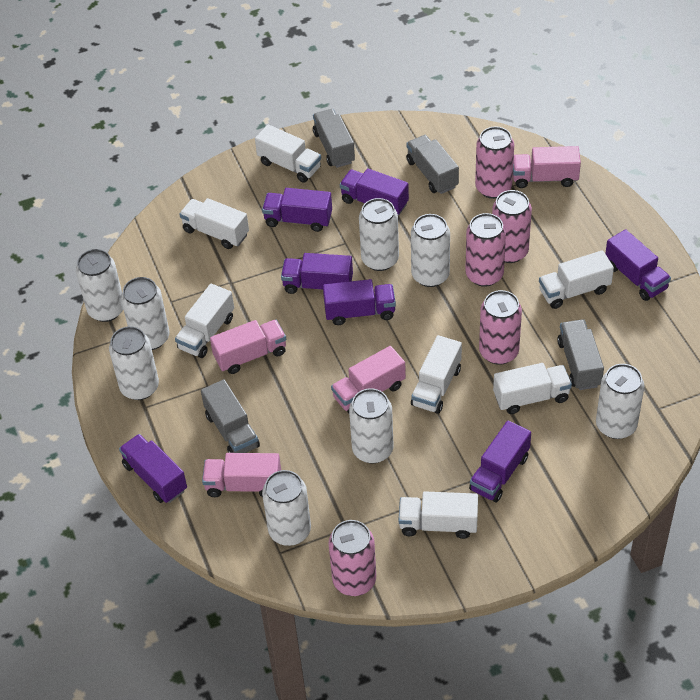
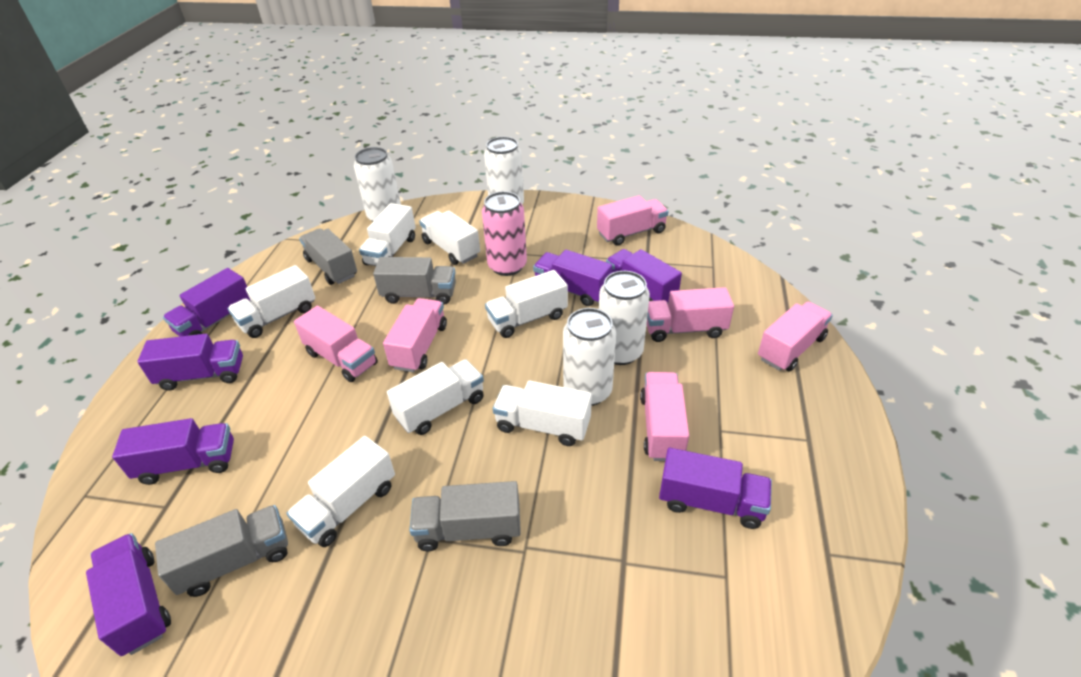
pink can: 5 -> 1
pink truck: 4 -> 6
white can: 8 -> 4

